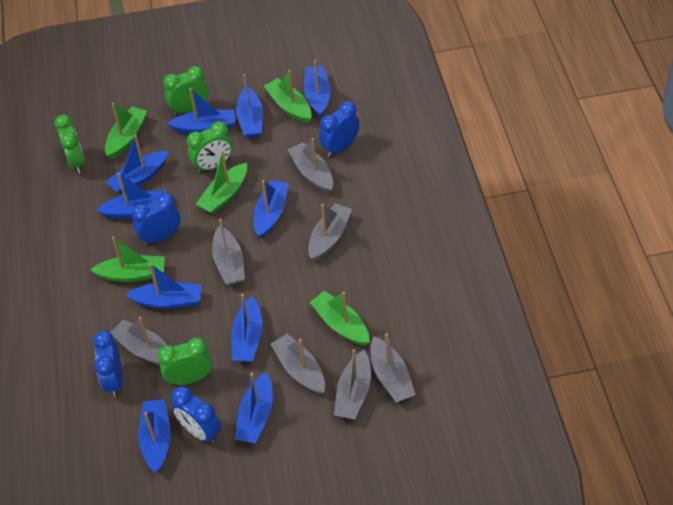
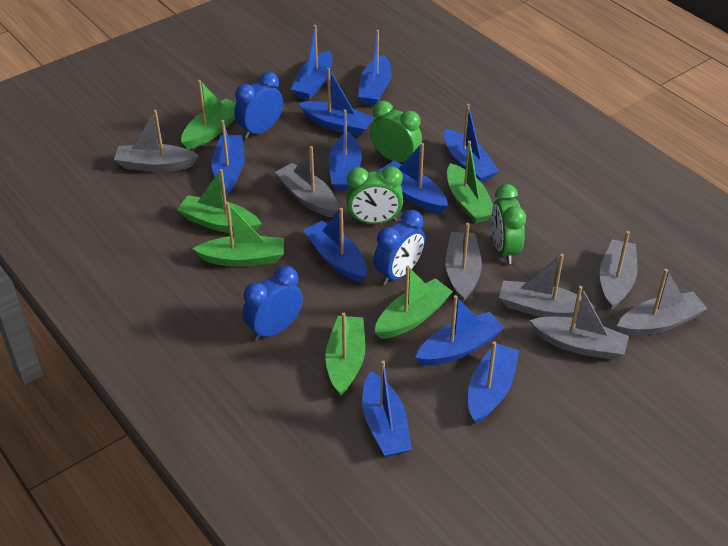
blue boat: 10 -> 11
blue clock: 4 -> 3
green boat: 5 -> 6
green clock: 4 -> 3

